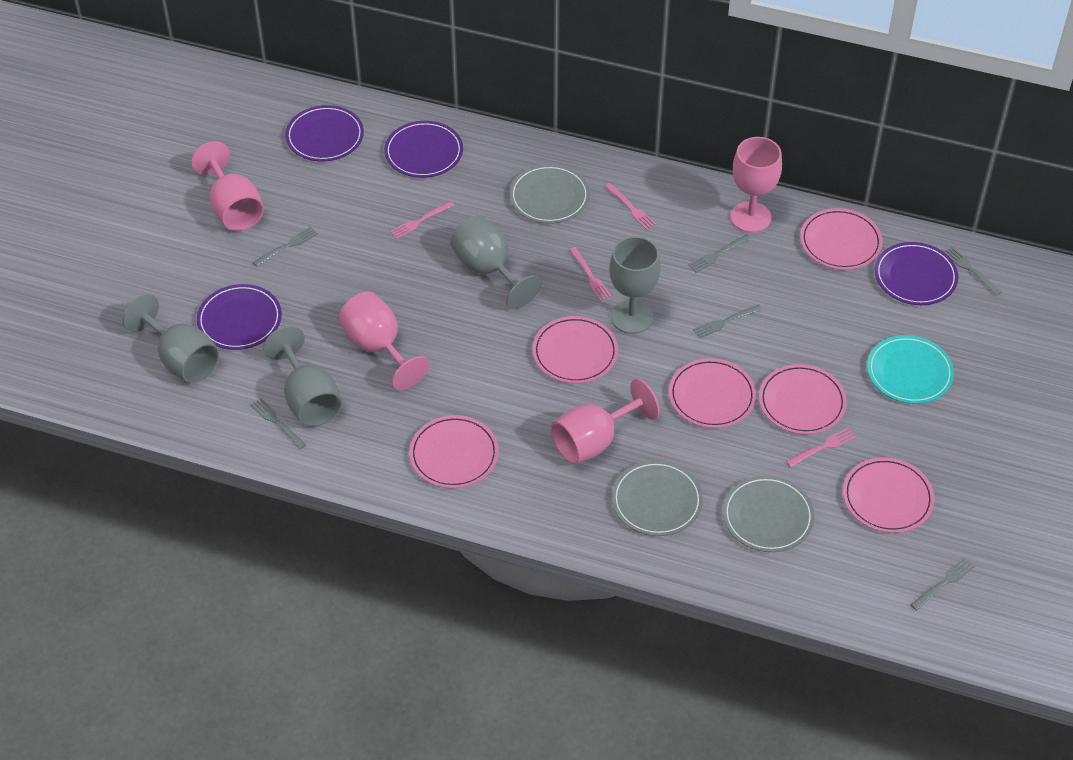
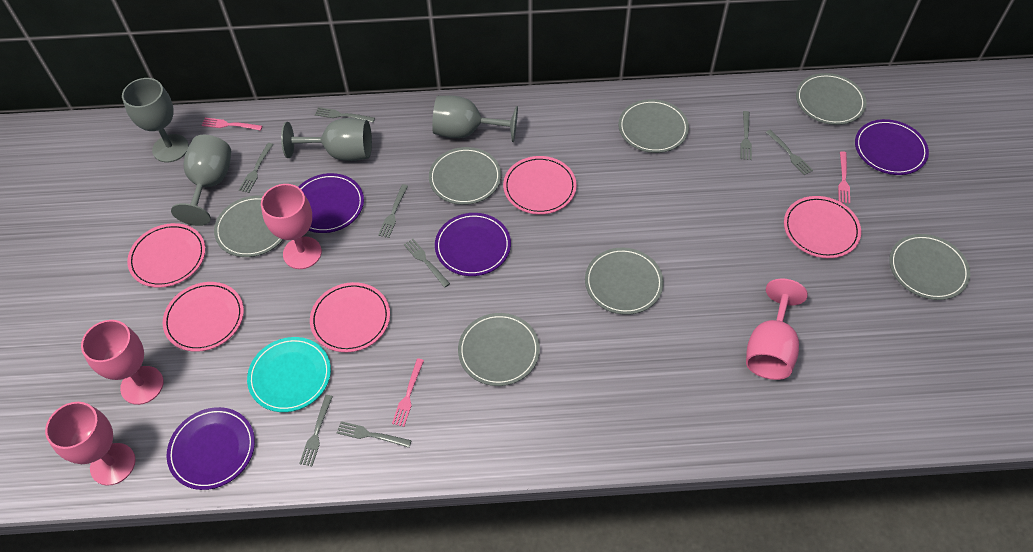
grey fork: 6 -> 8
grey plate: 3 -> 7
pink fork: 4 -> 3
pink plate: 6 -> 5

